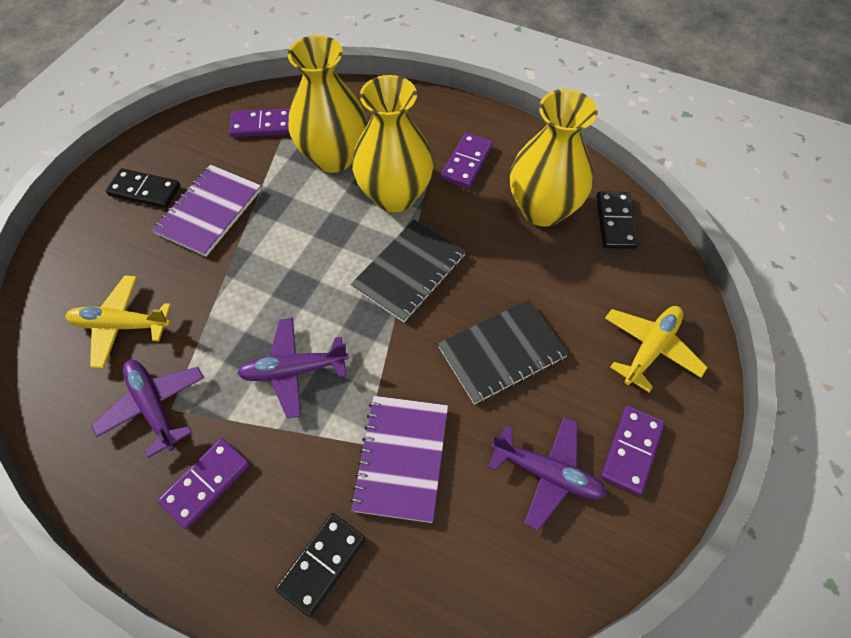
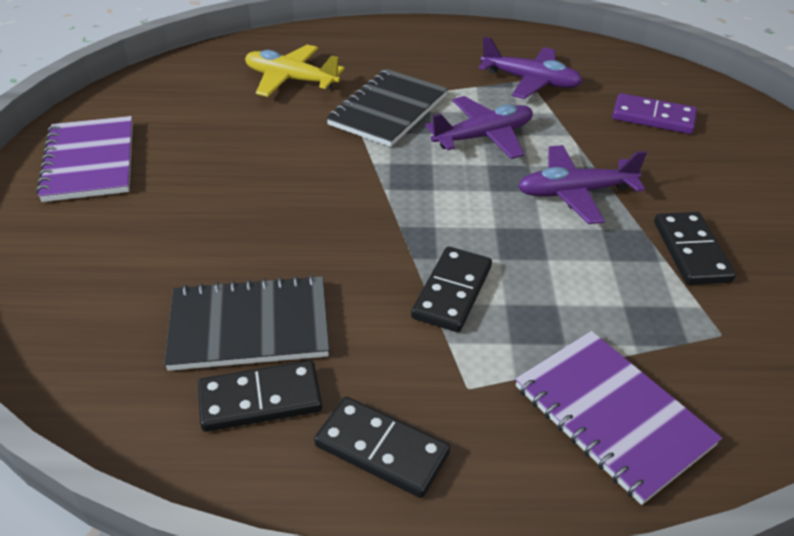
black domino: 3 -> 4
purple domino: 4 -> 1
yellow plane: 2 -> 1
yellow vase: 3 -> 0

